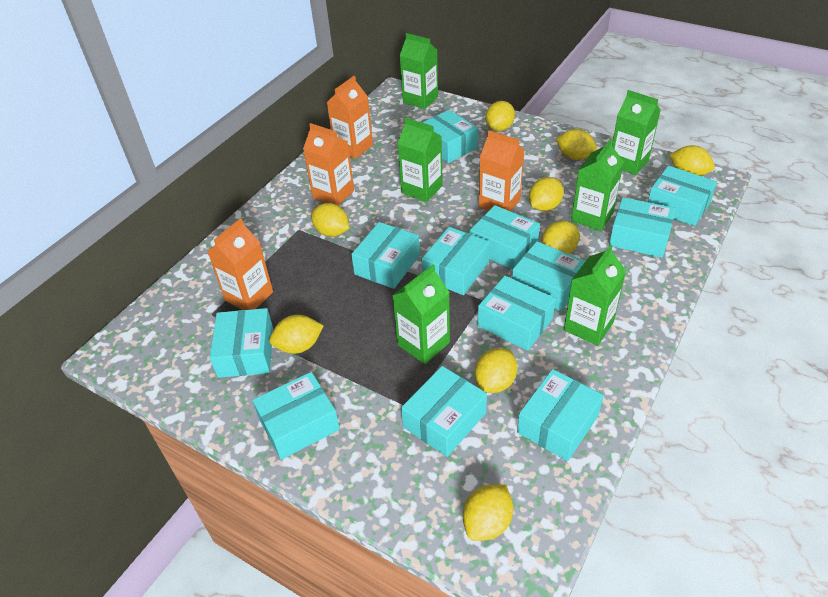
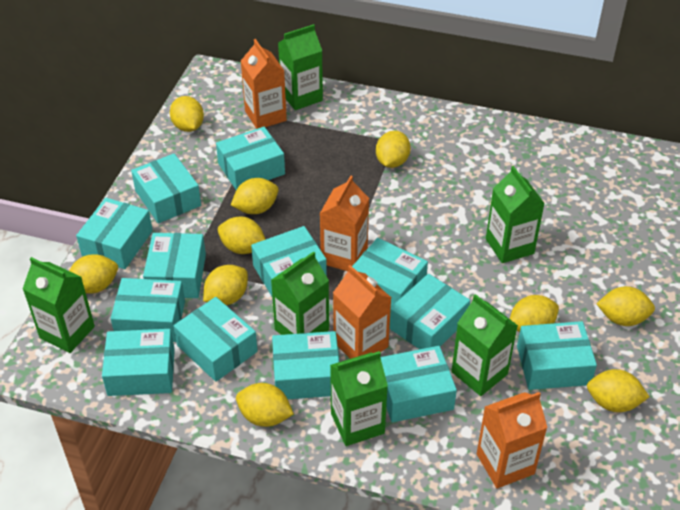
turquoise box: 12 -> 13
yellow lemon: 9 -> 10

